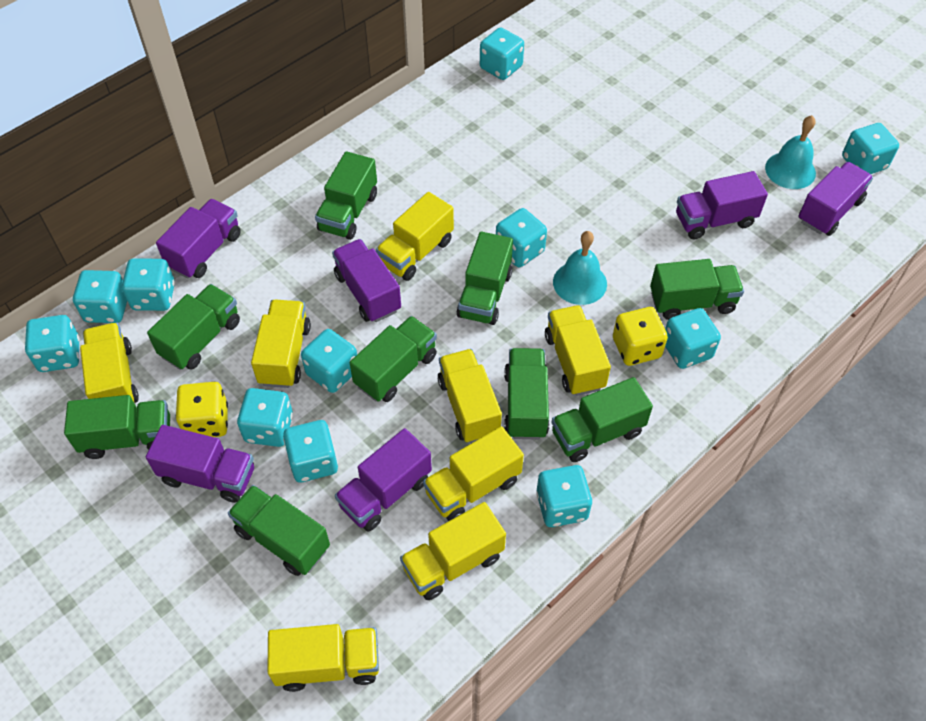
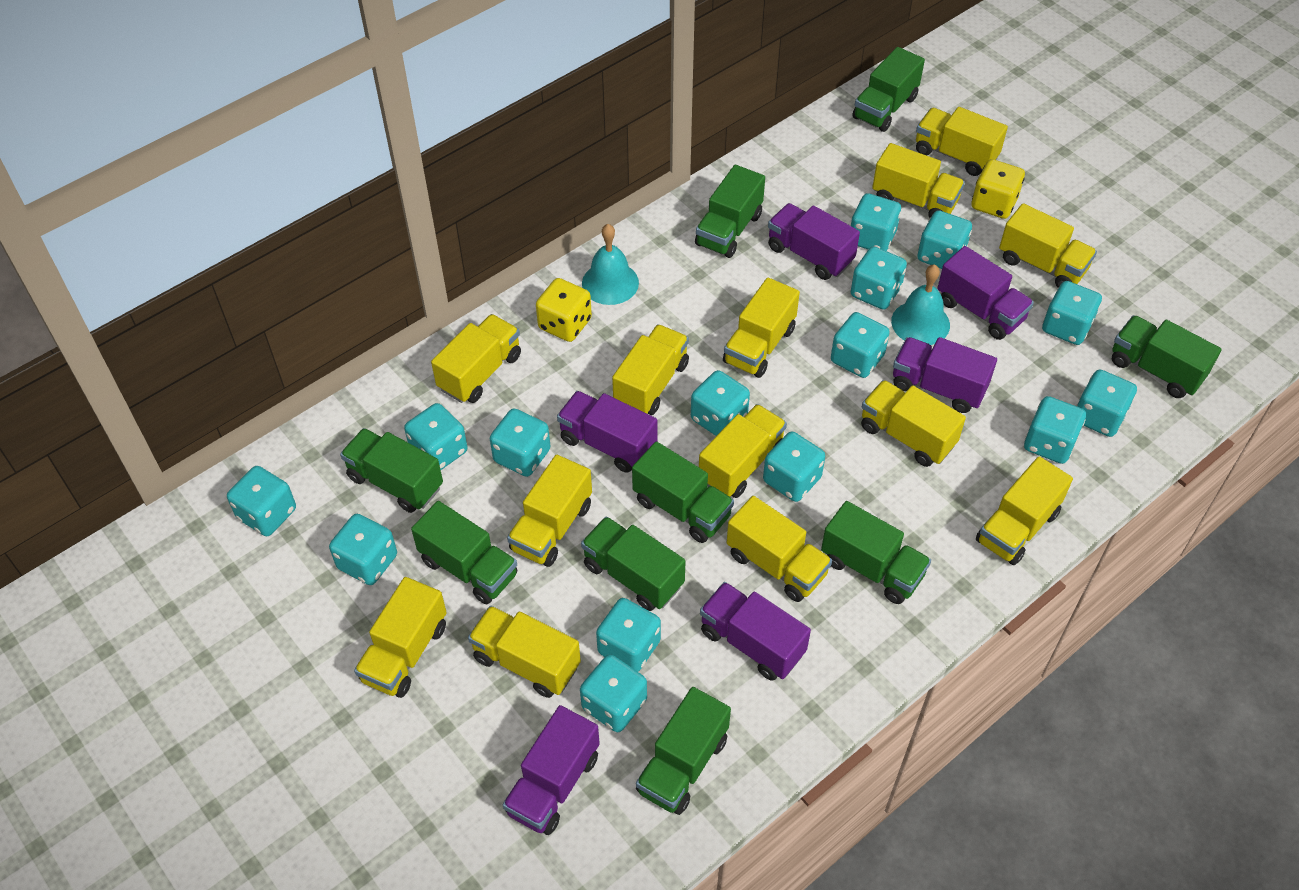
turquoise dice: 11 -> 15
yellow truck: 8 -> 13

